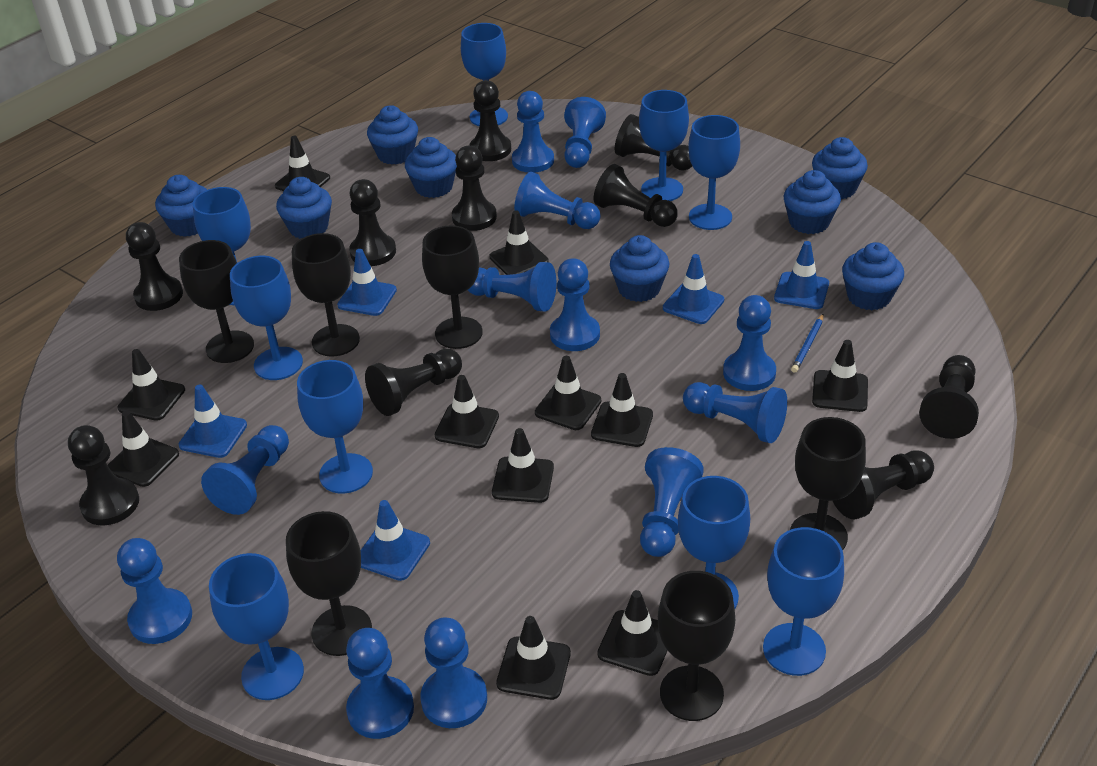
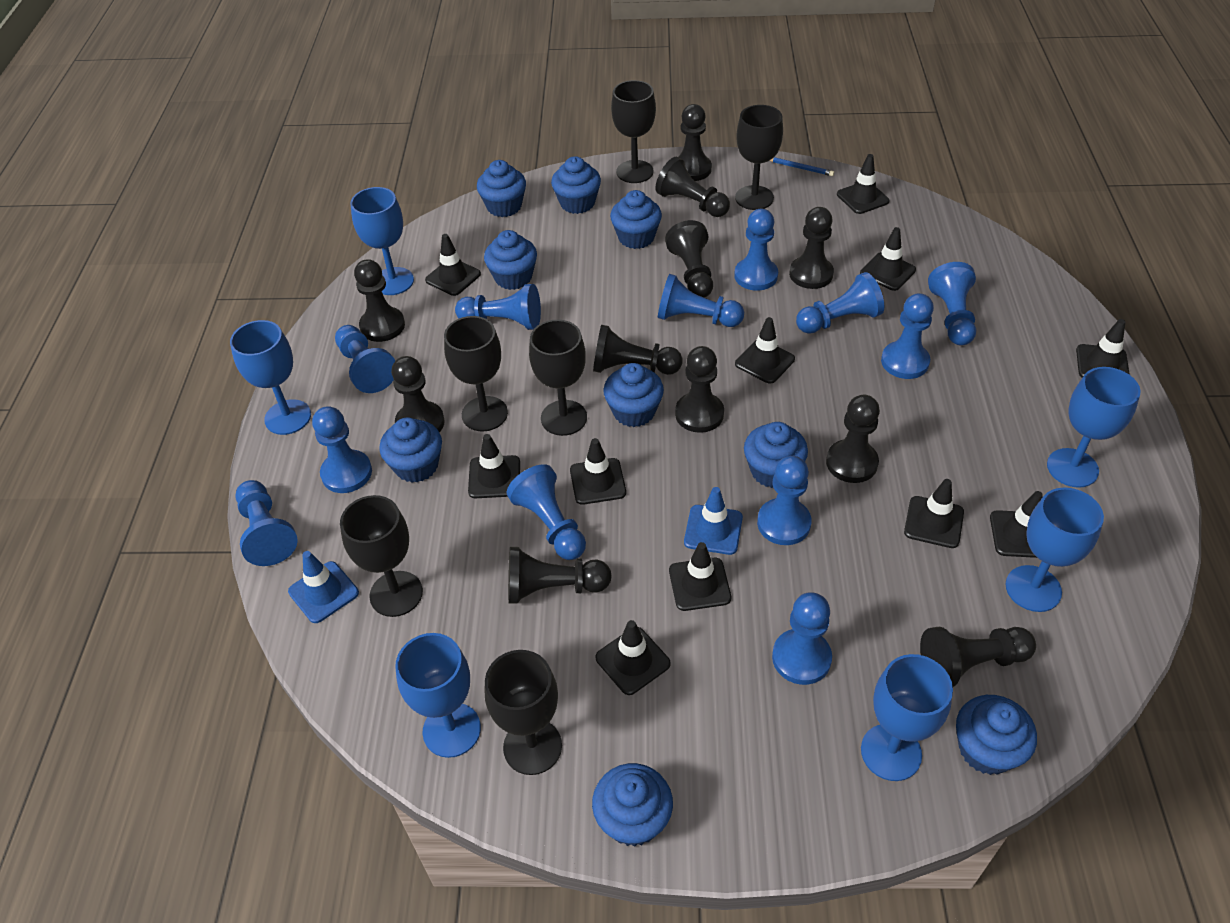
black pawn: 10 -> 11
blue cupcake: 8 -> 9
blue goblet: 9 -> 6
blue traffic cone: 5 -> 2

